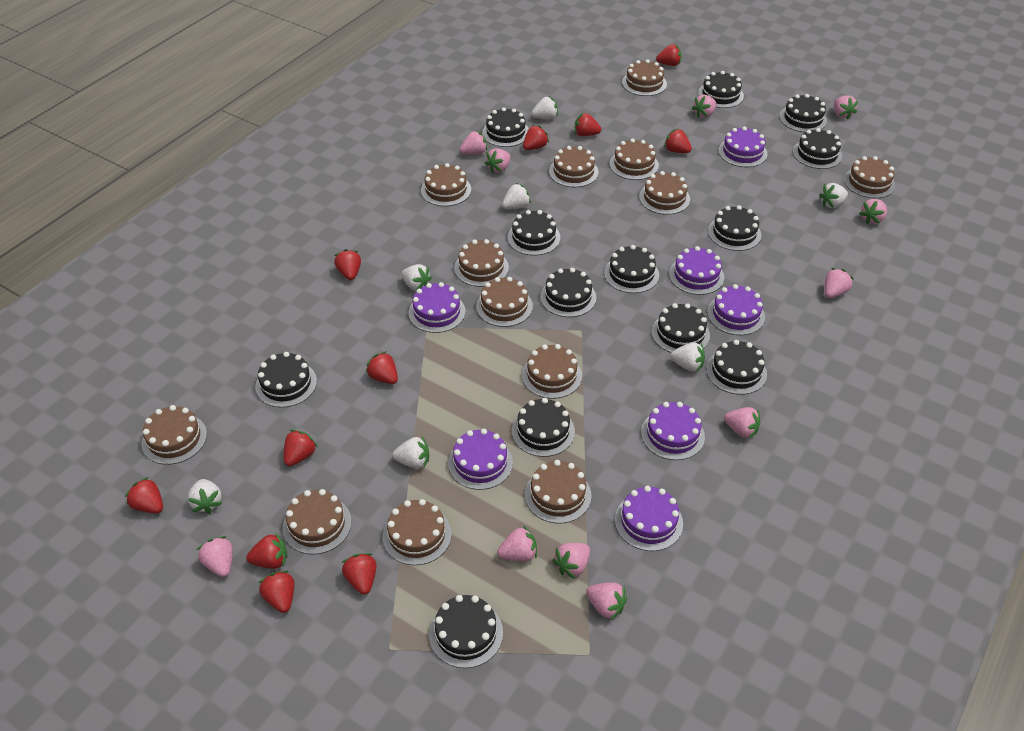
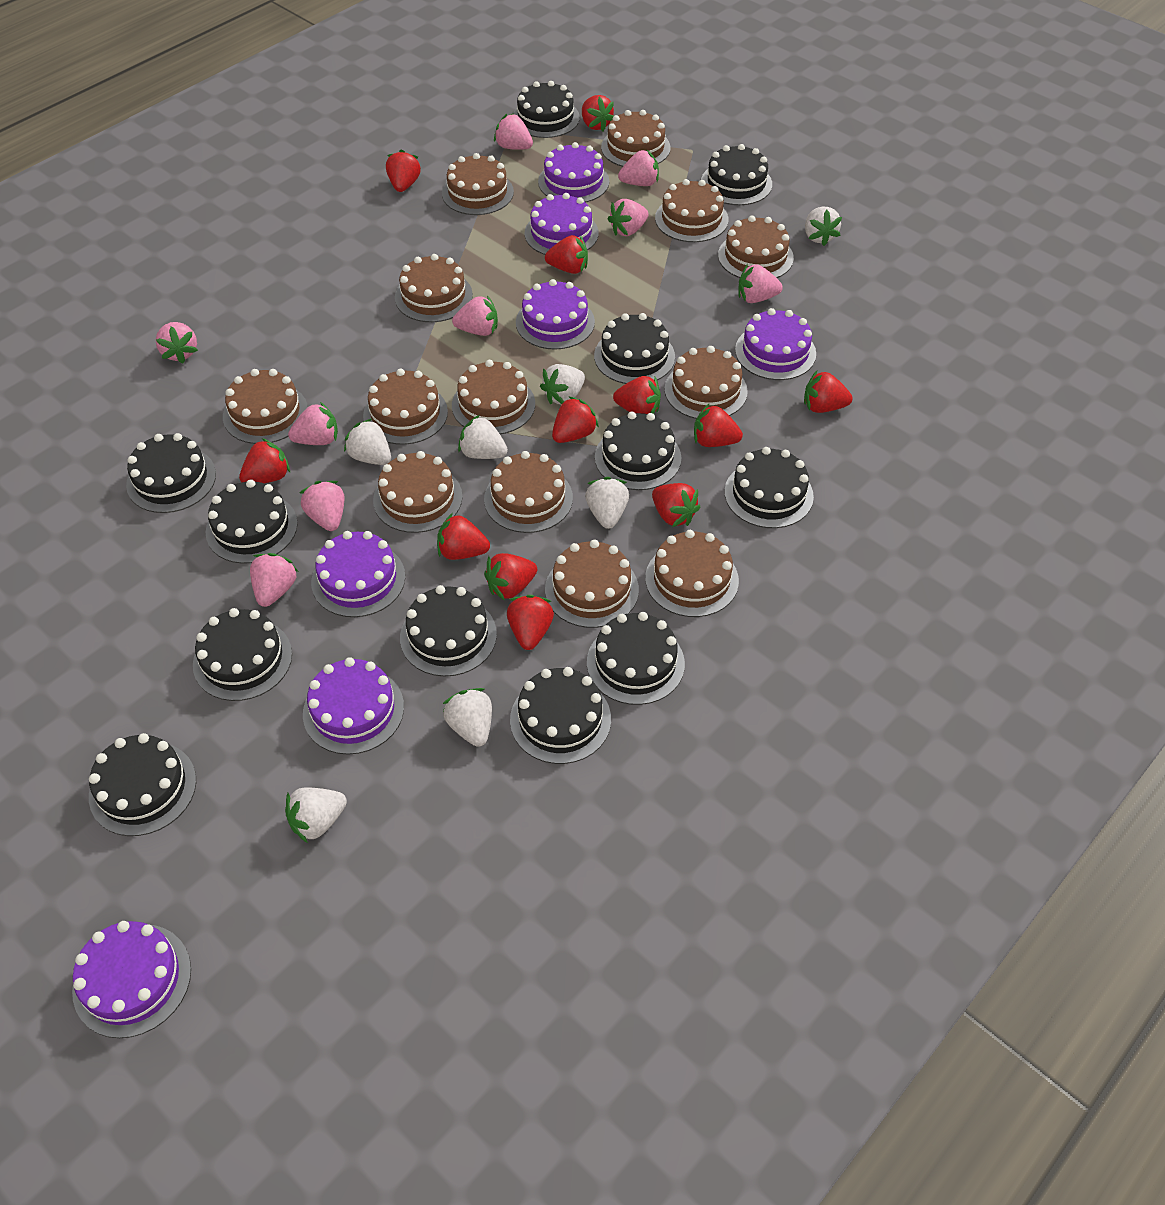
black cake: 13 -> 12
pink strawberry: 11 -> 9
red strawberry: 11 -> 12

